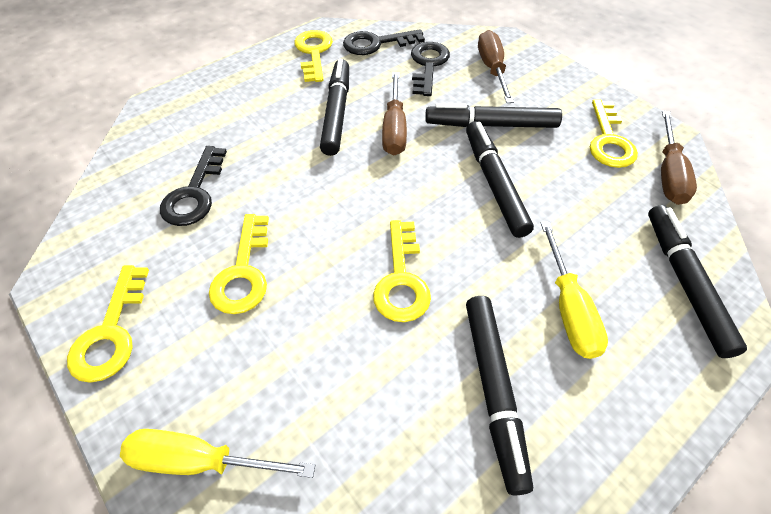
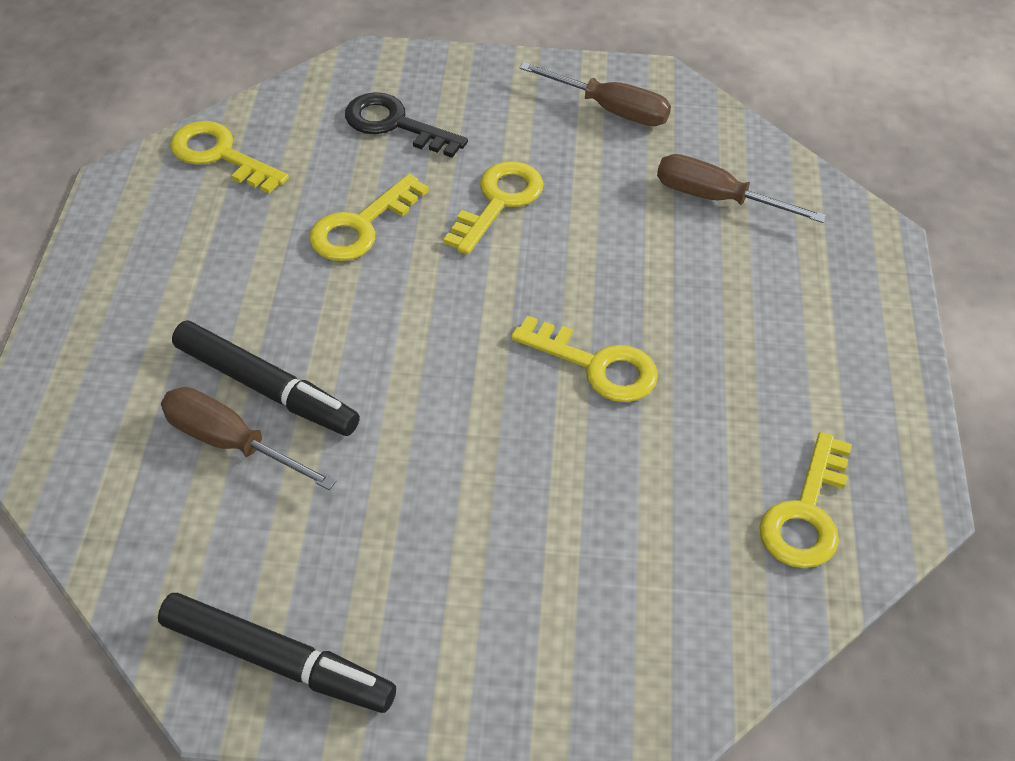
black key: 3 -> 1
black marker: 5 -> 2
yellow screwdriver: 2 -> 0

